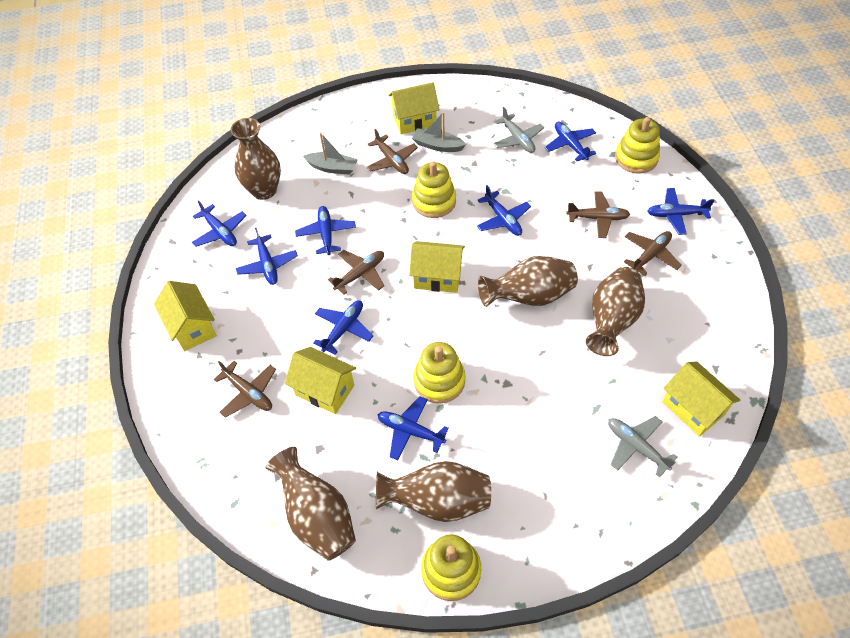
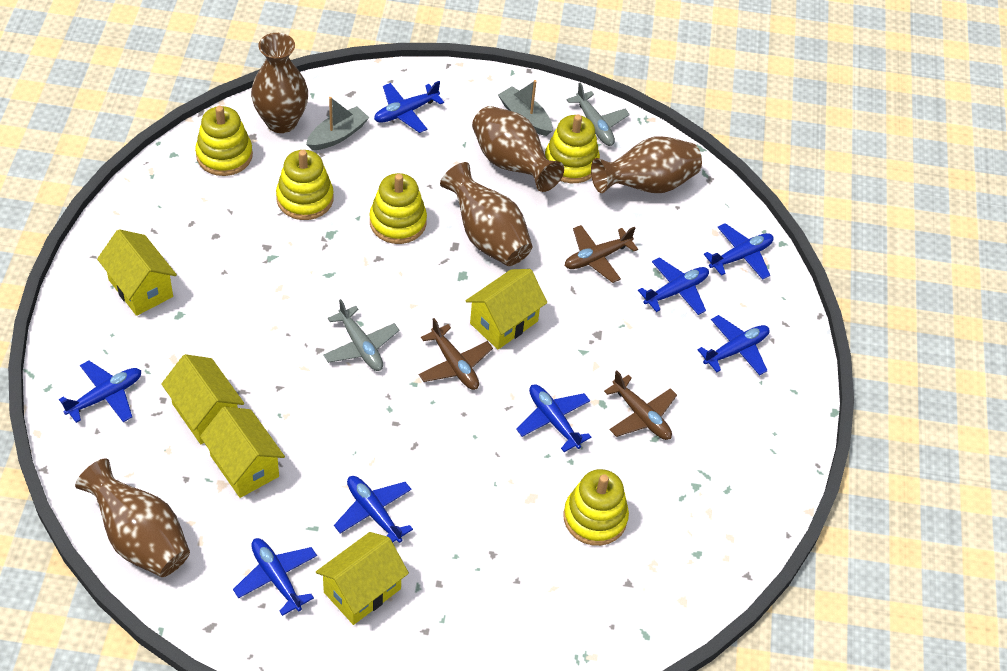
brown plane: 5 -> 3
yellow stacking toy: 4 -> 5

